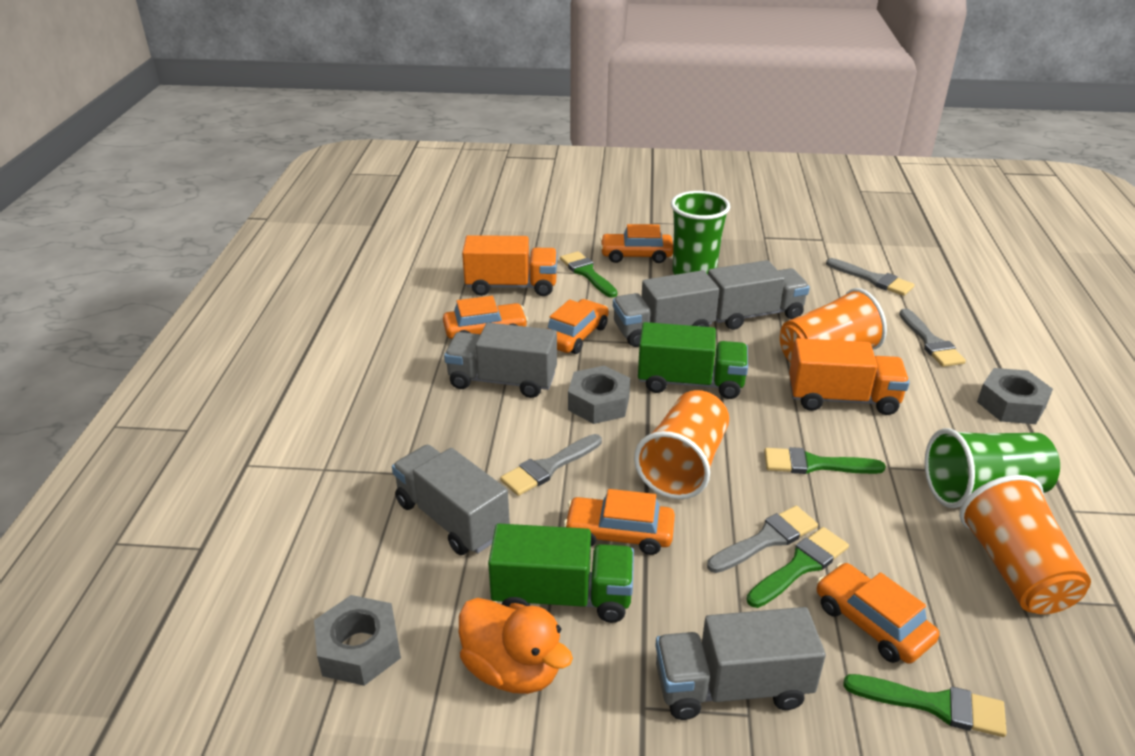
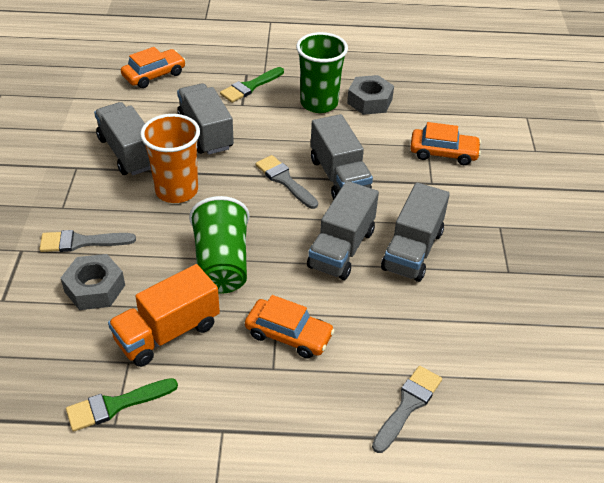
green brush: 4 -> 2
green truck: 2 -> 0
grey brush: 4 -> 3
grey nut: 3 -> 2
orange car: 5 -> 3
orange cup: 3 -> 1
orange duck: 1 -> 0
orange truck: 2 -> 1

